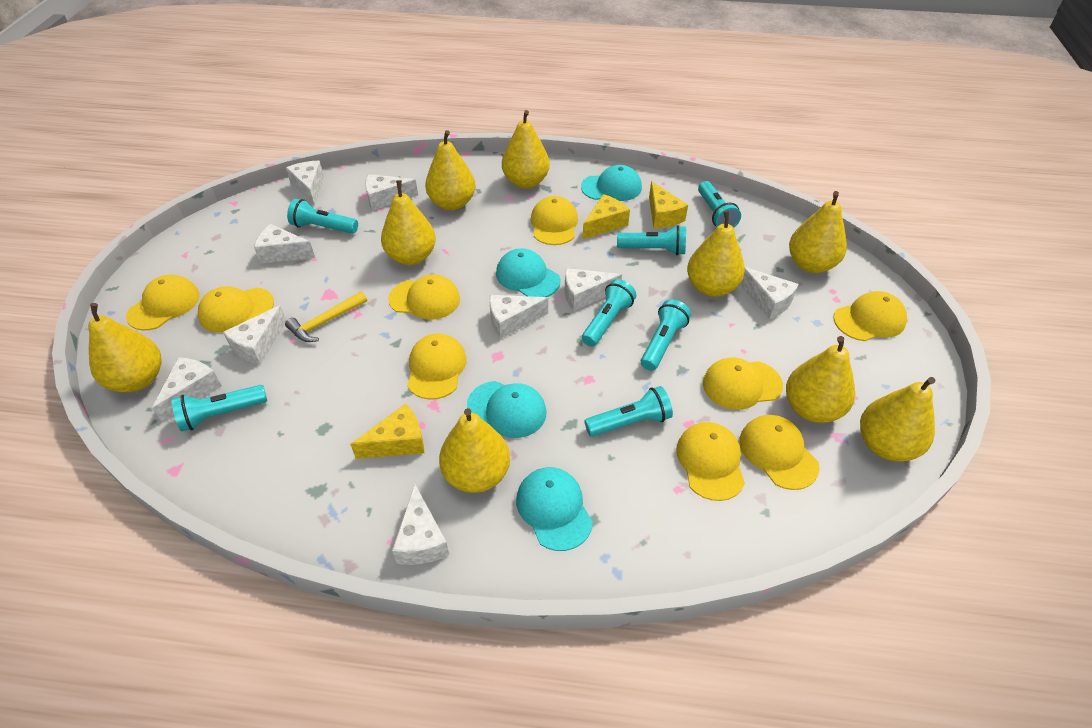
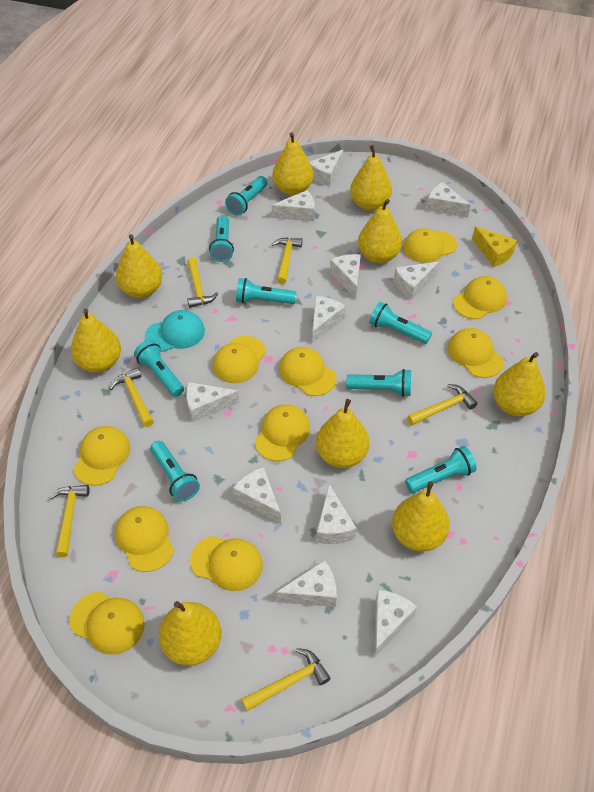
turquoise cap: 4 -> 1
turquoise flashlight: 7 -> 8
white cheese: 9 -> 11
yellow cap: 9 -> 10
yellow cheese: 3 -> 1
yellow hammer: 1 -> 6

